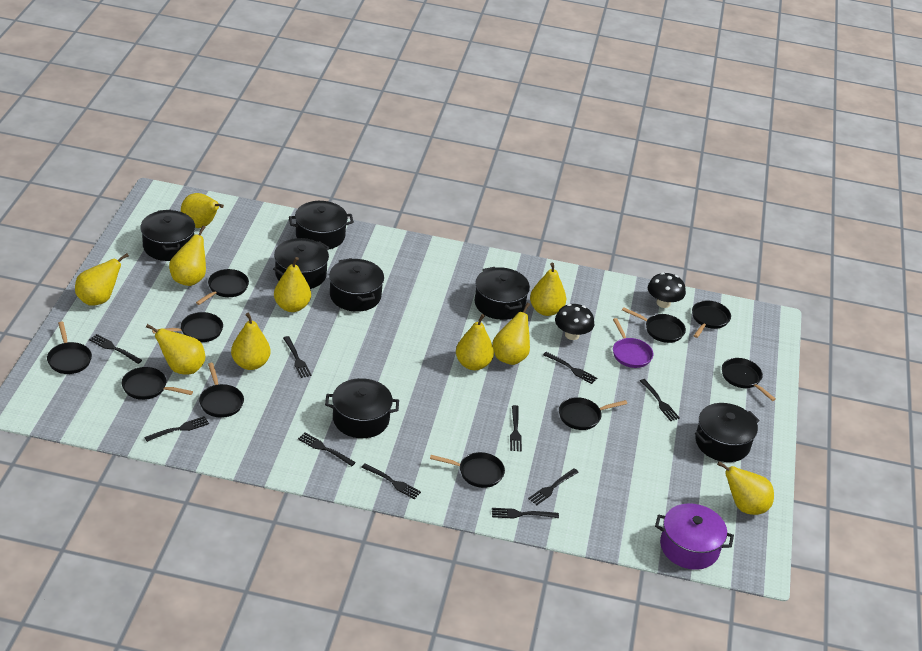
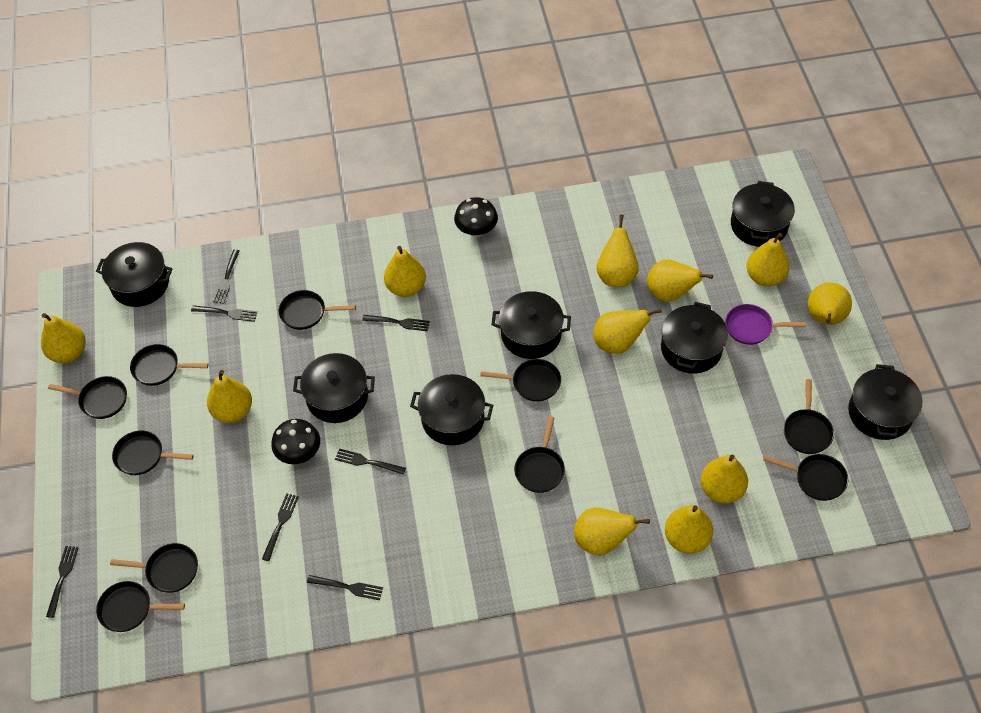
black fork: 10 -> 7
purple pot: 1 -> 0
yellow pear: 10 -> 11

